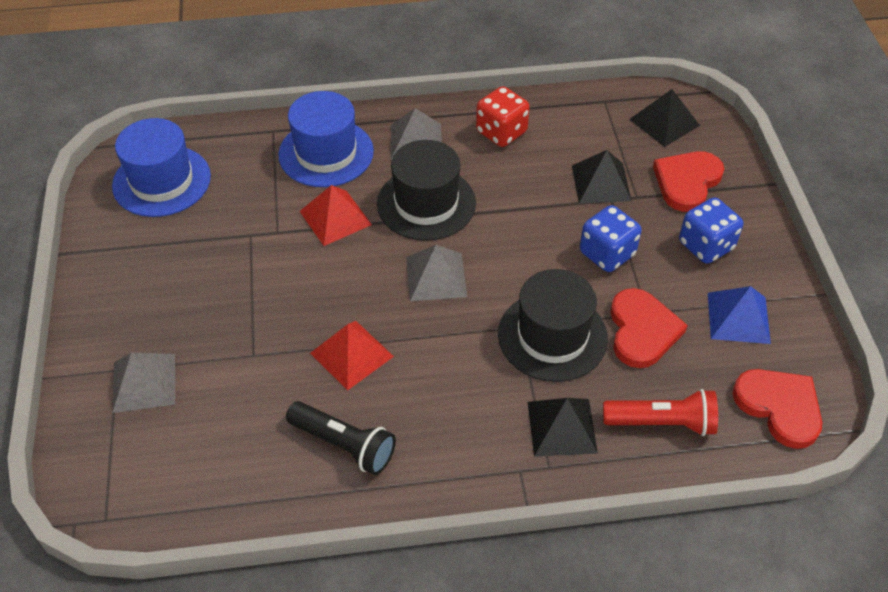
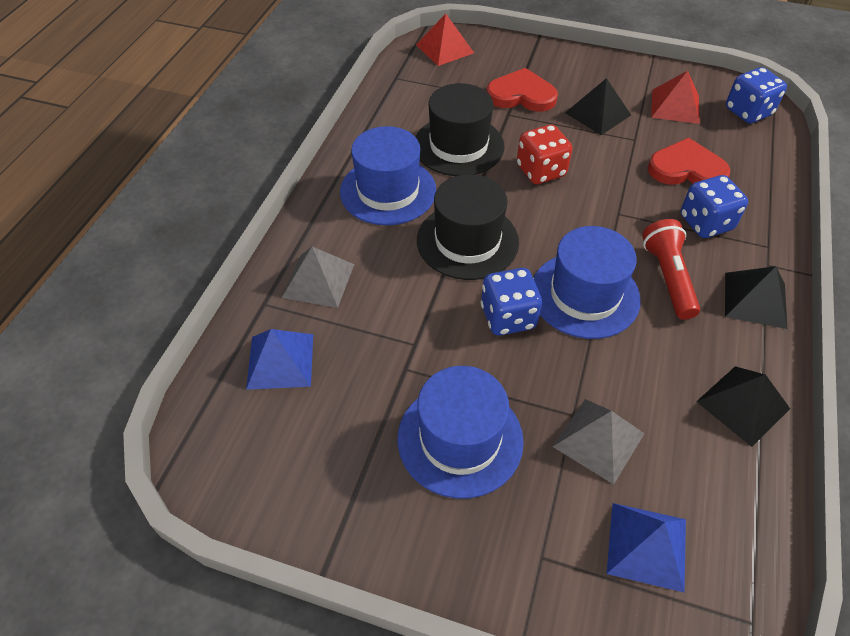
black flashlight: 1 -> 0
blue dice: 2 -> 3
blue hat: 2 -> 3
blue pyramid: 1 -> 2
grey pyramid: 3 -> 2
red heart: 3 -> 2

